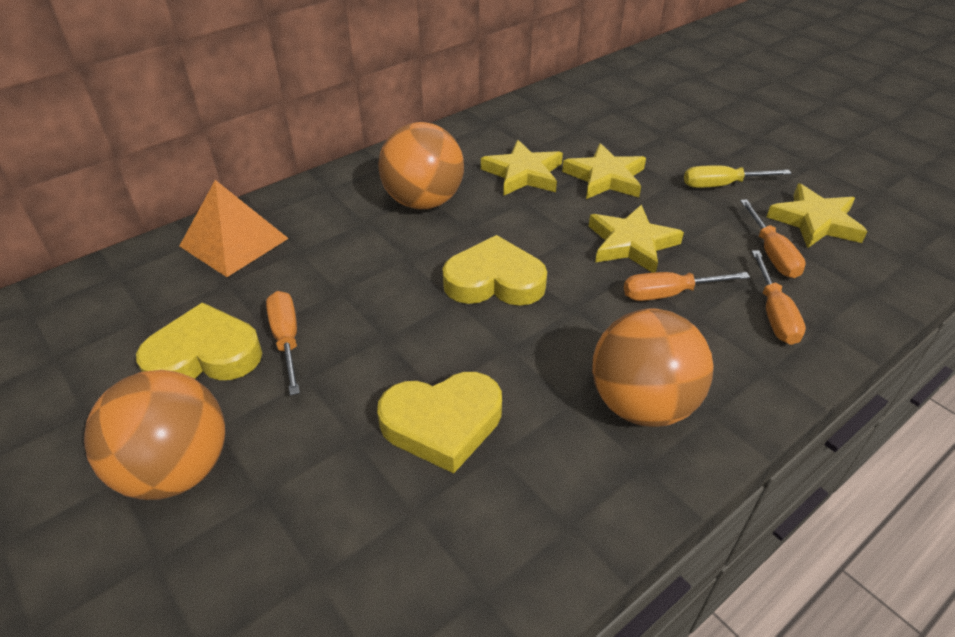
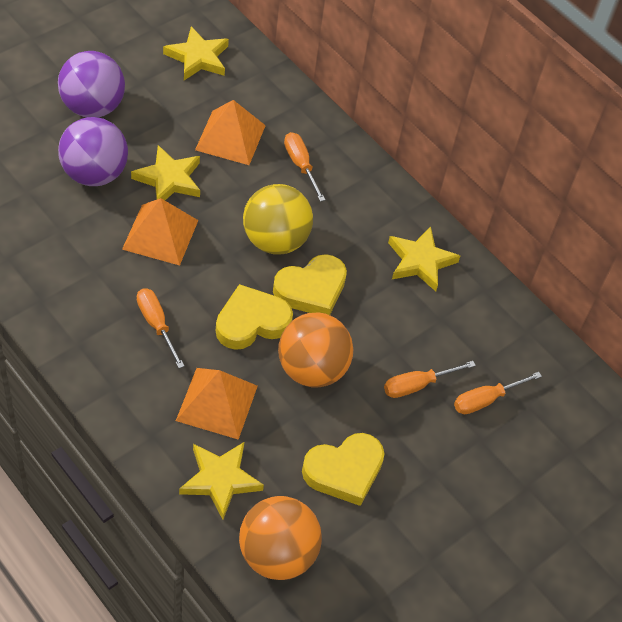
orange ball: 3 -> 2
orange pyramid: 1 -> 3
purple ball: 0 -> 2
yellow ball: 0 -> 1
yellow screwdriver: 1 -> 0

